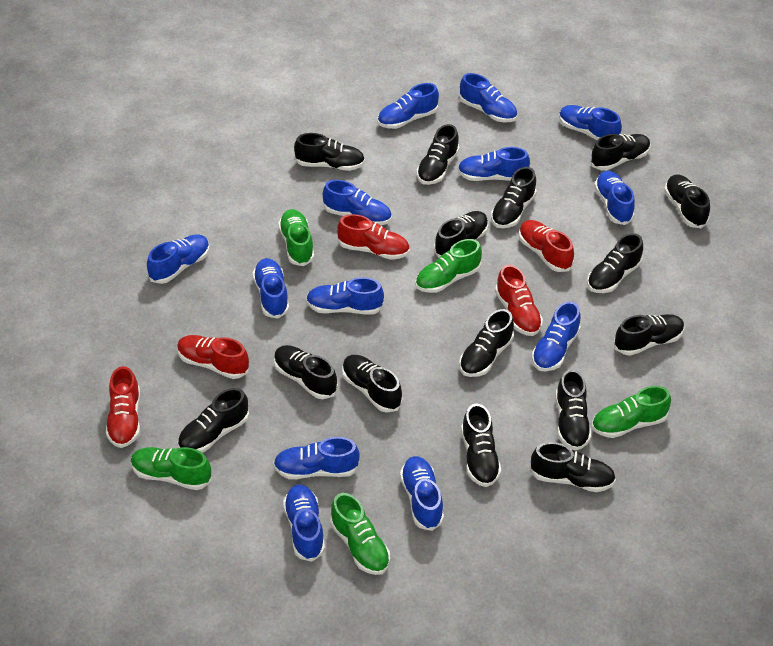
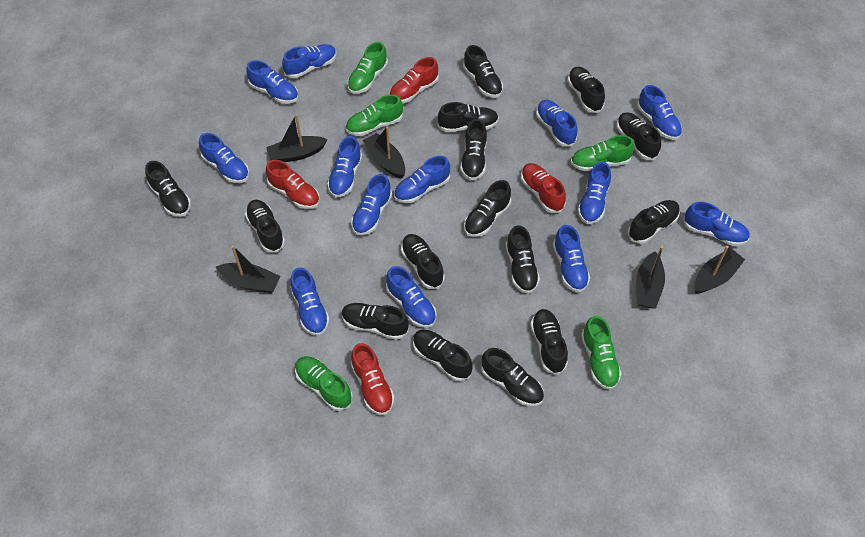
black boat: 0 -> 5
red shoe: 5 -> 4

